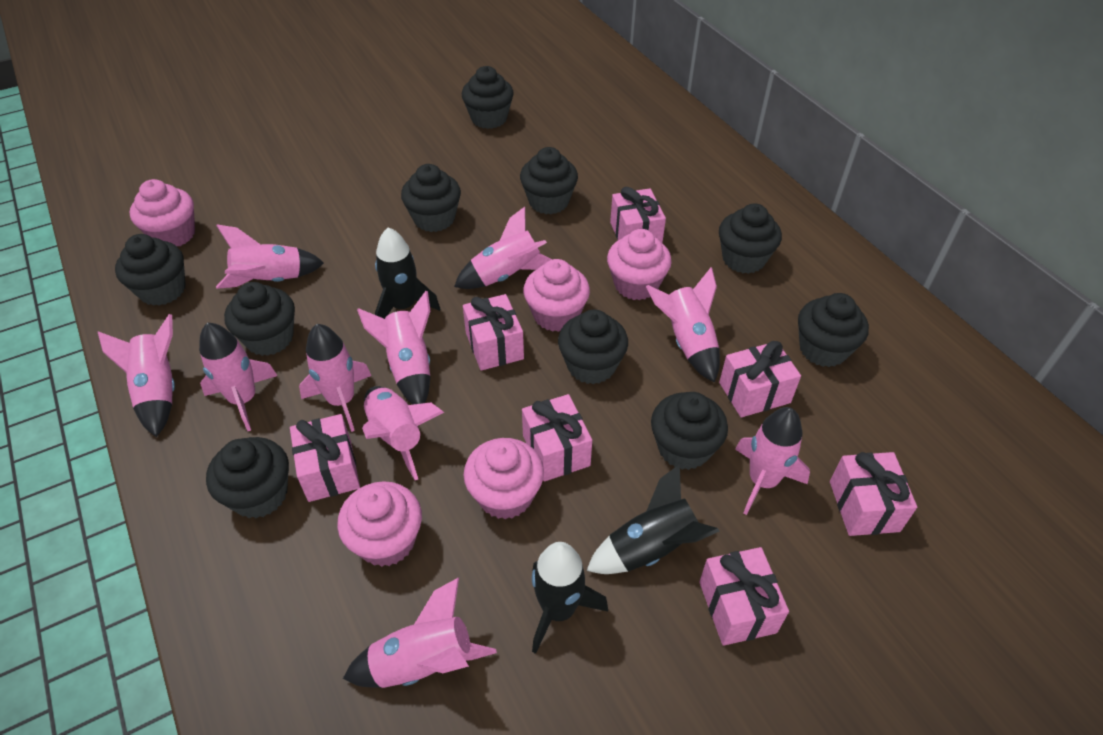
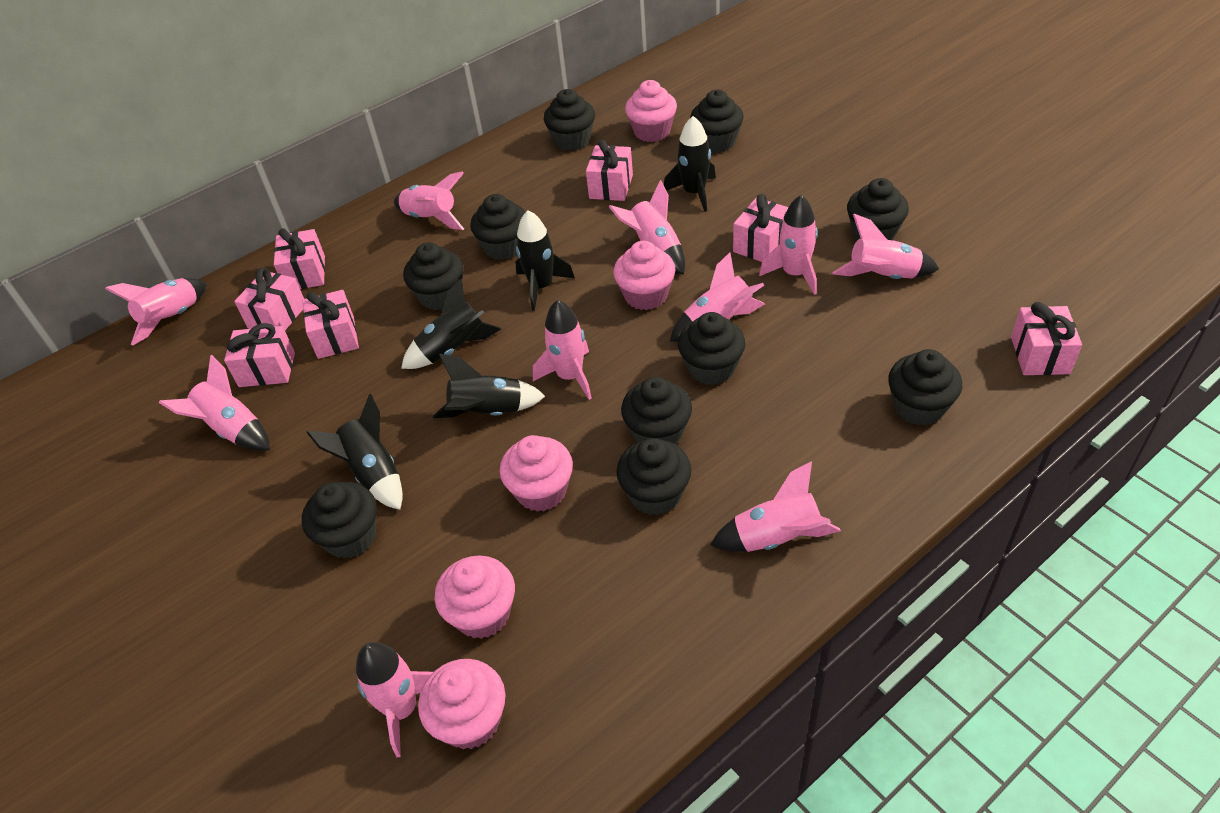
black rocket: 3 -> 5

